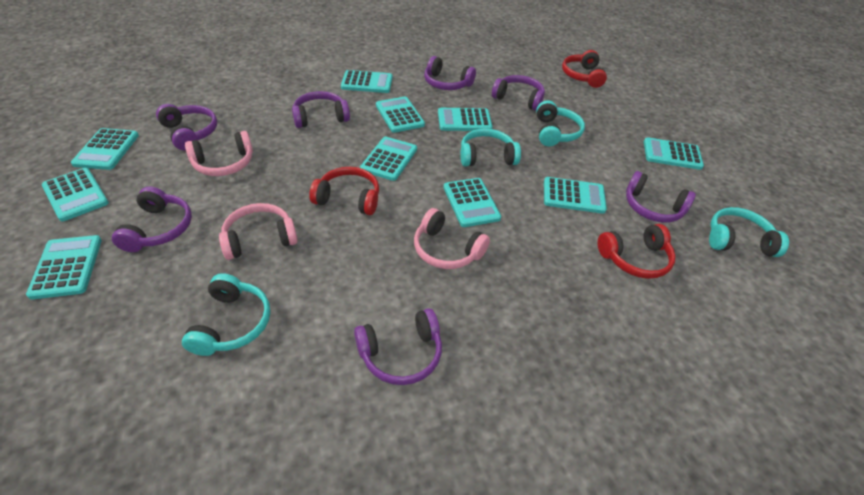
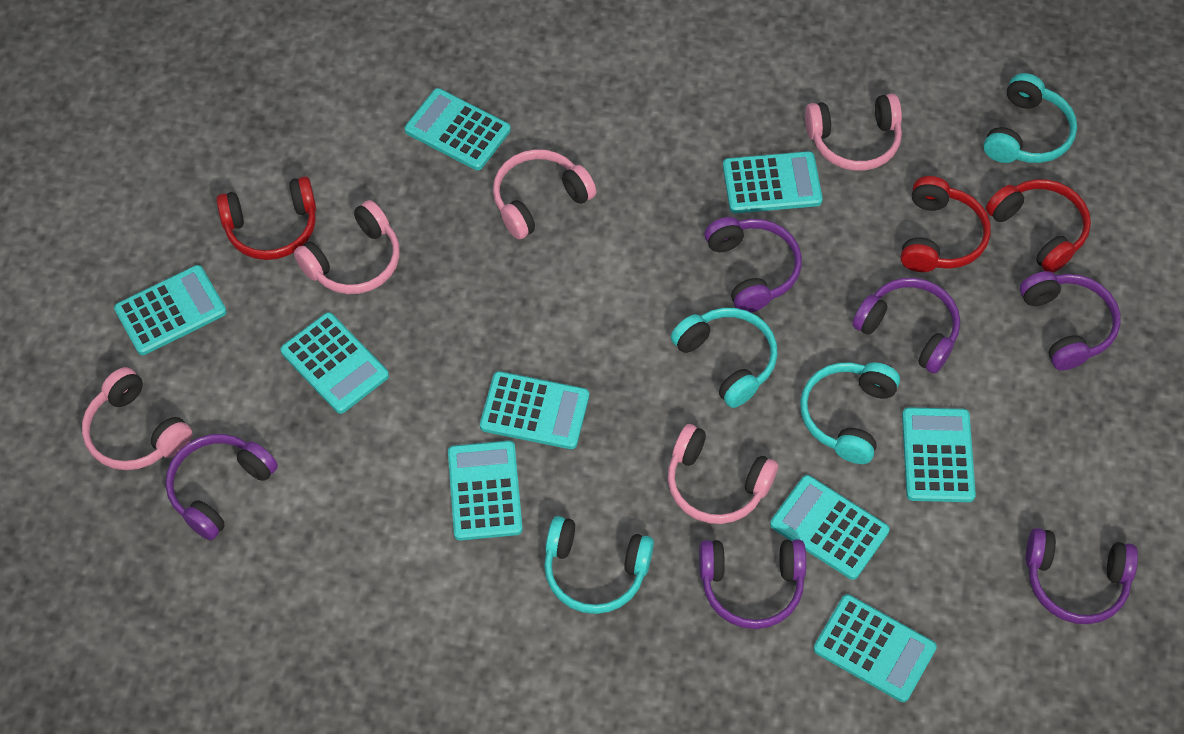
pink headphones: 3 -> 5
purple headphones: 7 -> 6
turquoise calculator: 10 -> 9

